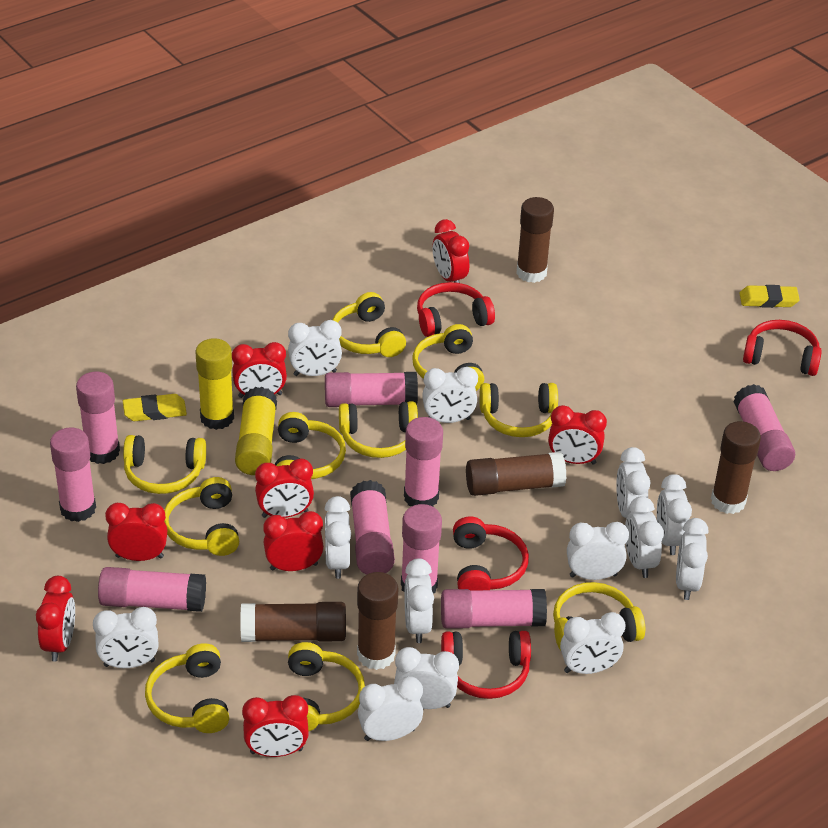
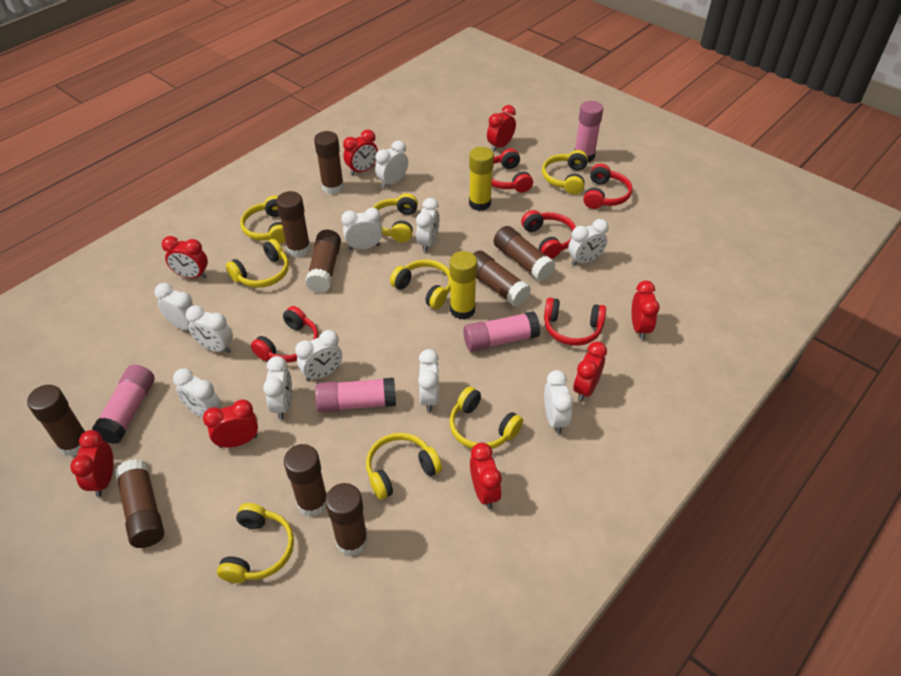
brown glue stick: 5 -> 9
pink glue stick: 9 -> 4
red headphones: 4 -> 5
white clock: 13 -> 11
yellow eraser: 2 -> 0
yellow headphones: 10 -> 8

